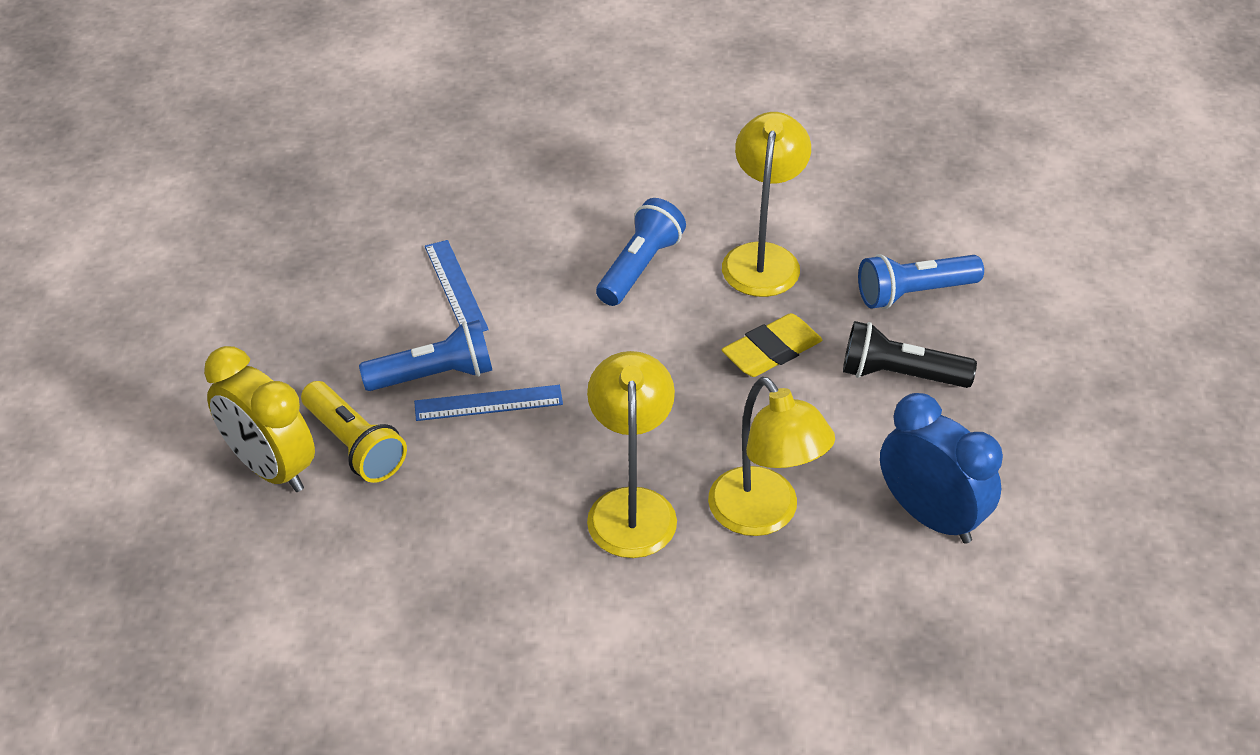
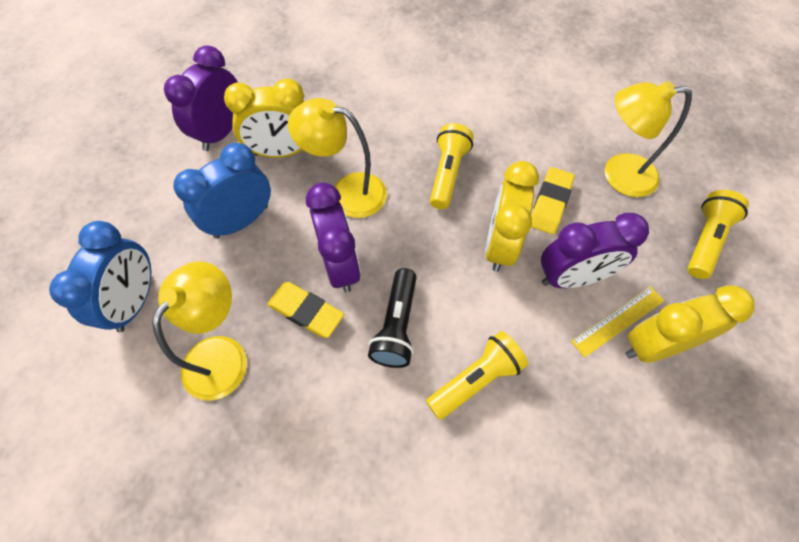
blue clock: 1 -> 2
blue flashlight: 3 -> 0
blue ruler: 2 -> 0
purple clock: 0 -> 3
yellow clock: 1 -> 3
yellow eraser: 1 -> 2
yellow flashlight: 1 -> 3
yellow ruler: 0 -> 1

